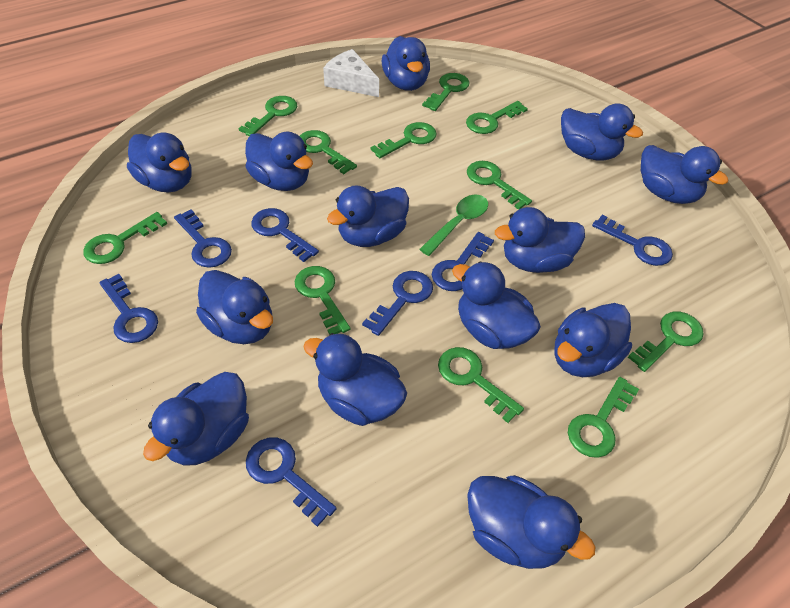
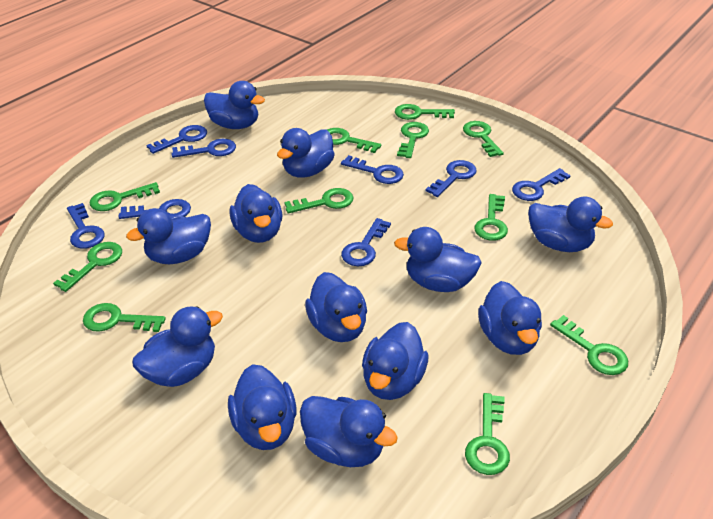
blue duck: 13 -> 12
blue key: 7 -> 8
green spoon: 1 -> 0
white cheese: 1 -> 0

